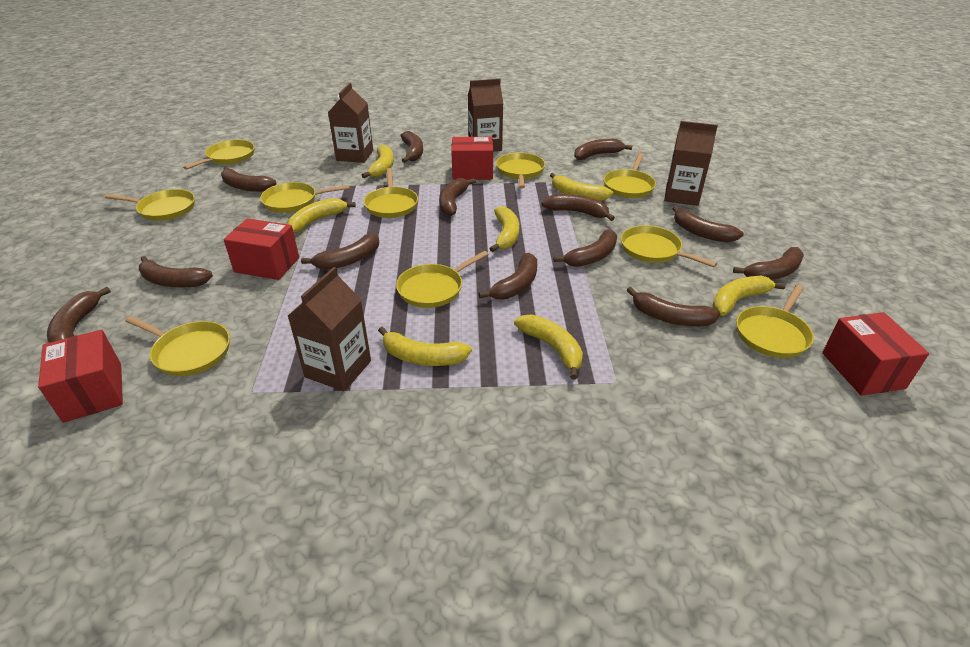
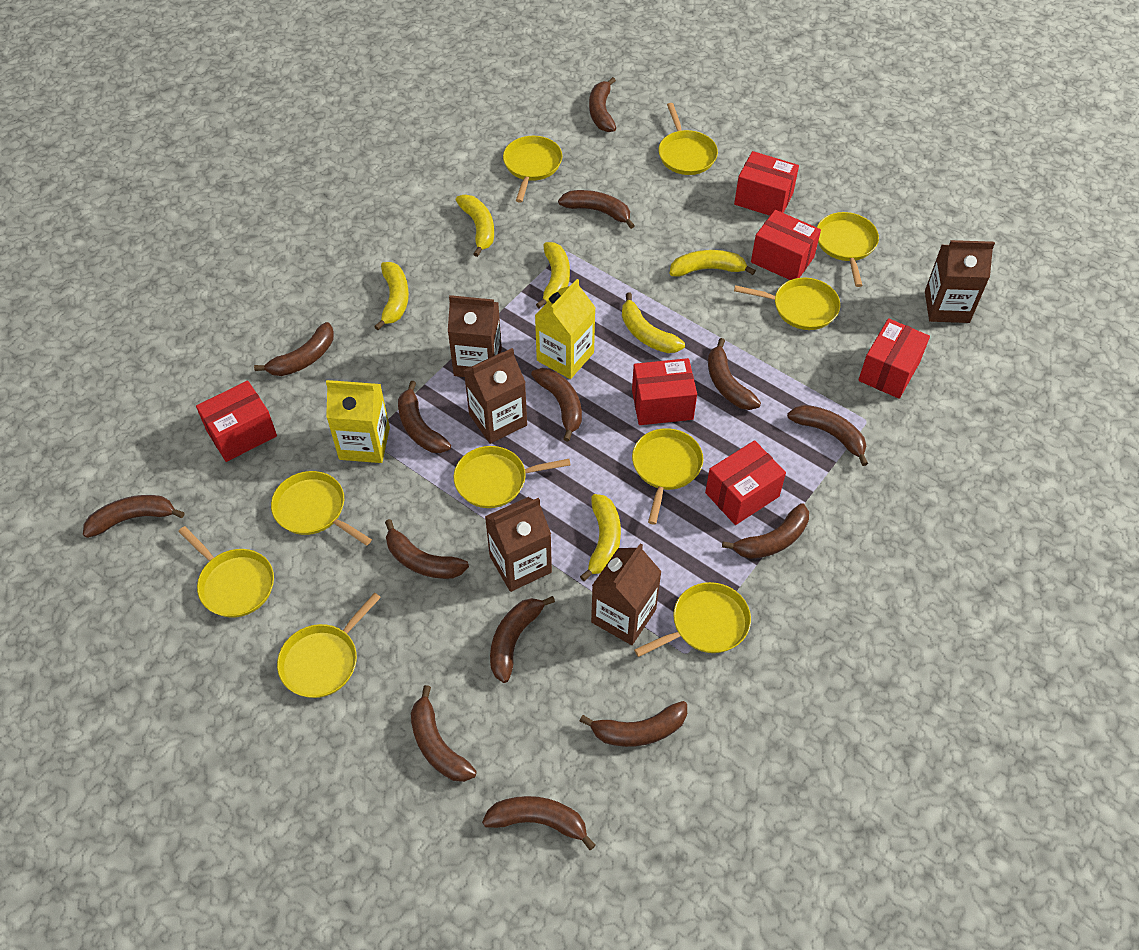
brown banana: 13 -> 14
brown carton: 4 -> 5
red box: 4 -> 6
yellow banana: 7 -> 6
yellow carton: 0 -> 2

